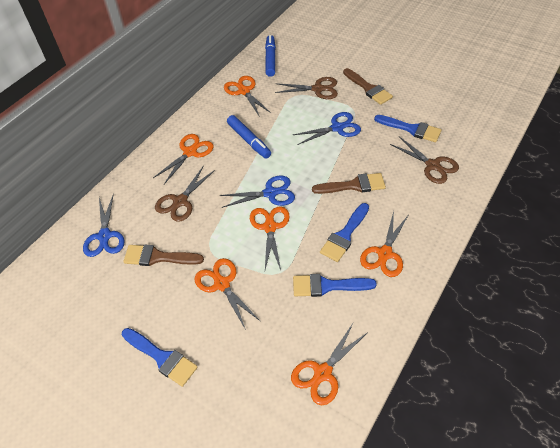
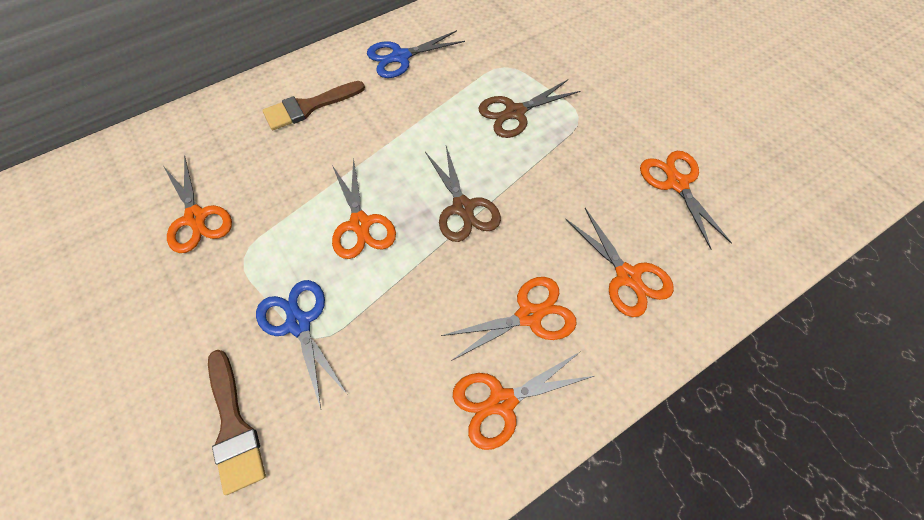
blue brush: 4 -> 0
blue marker: 2 -> 0
blue scissors: 3 -> 2
brown brush: 3 -> 2
brown scissors: 3 -> 2

